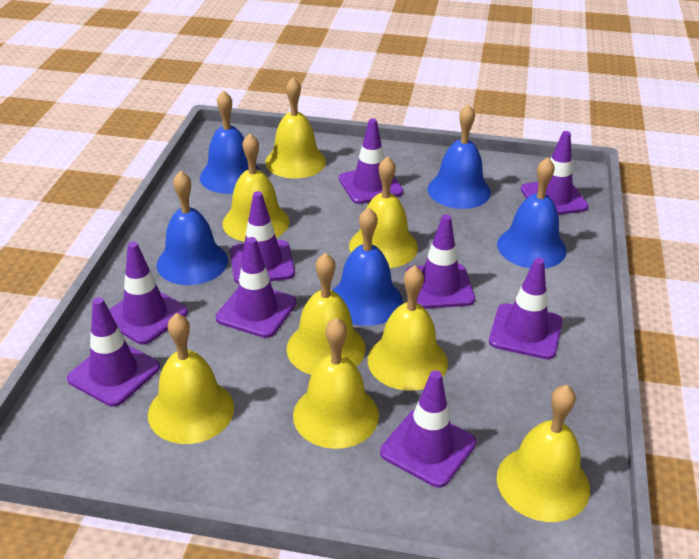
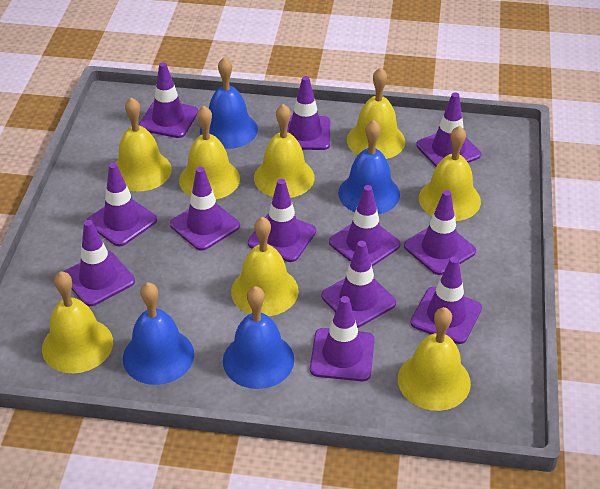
blue bell: 5 -> 4
purple traffic cone: 9 -> 12

